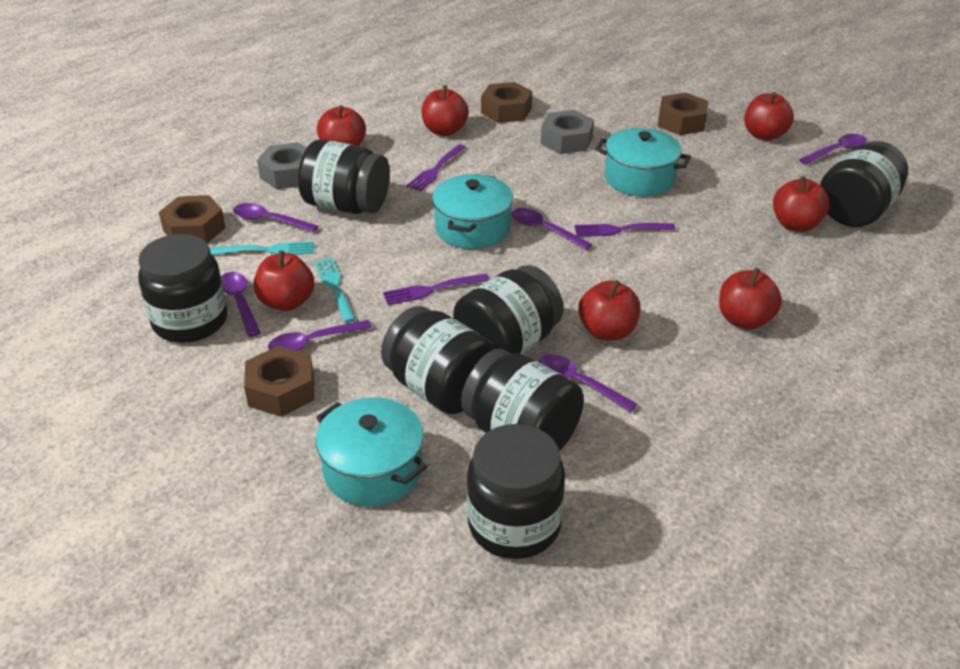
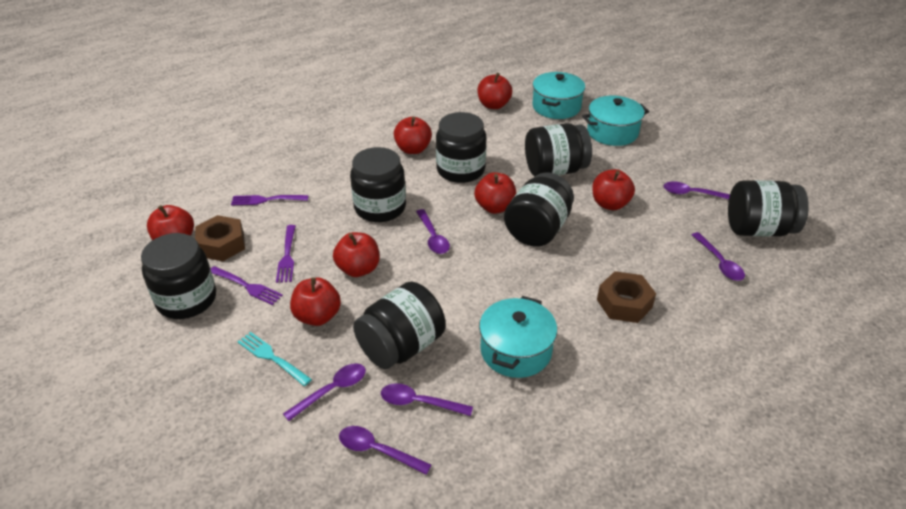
brown nut: 4 -> 2
grey nut: 2 -> 0
turquoise fork: 2 -> 1

